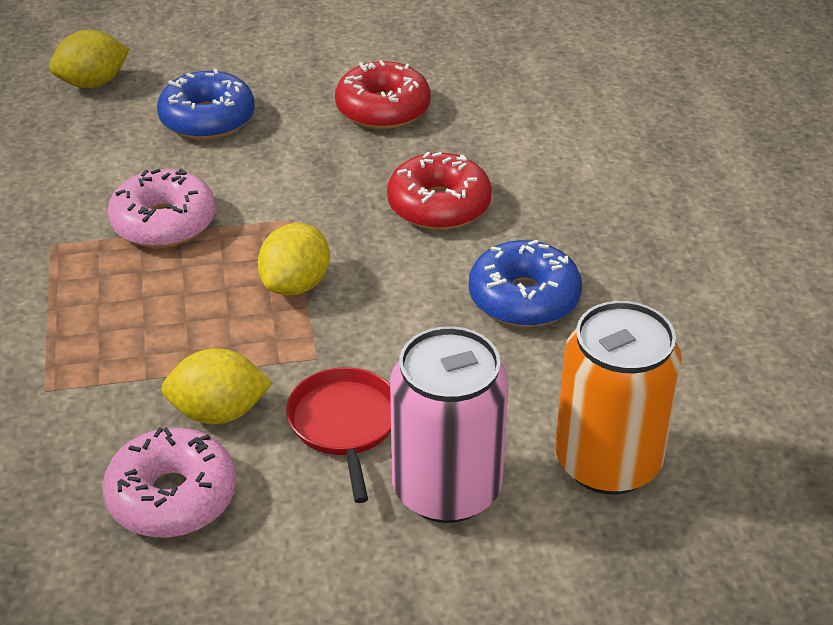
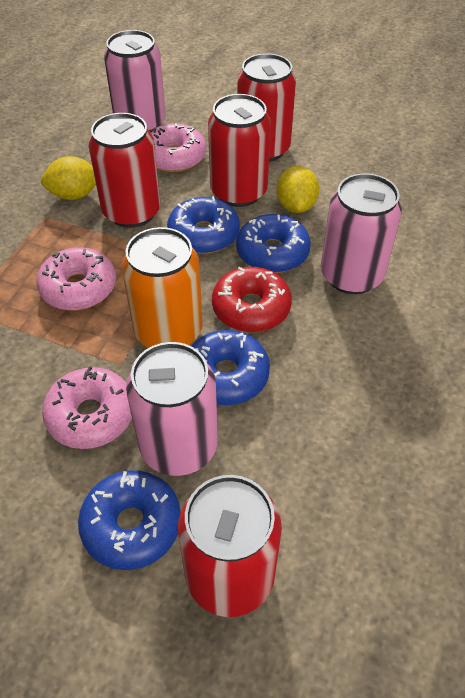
blue donut: 2 -> 4
pink can: 1 -> 3
pink donut: 2 -> 3
red can: 0 -> 4
red donut: 2 -> 1
red pan: 1 -> 0
yellow lemon: 3 -> 2

